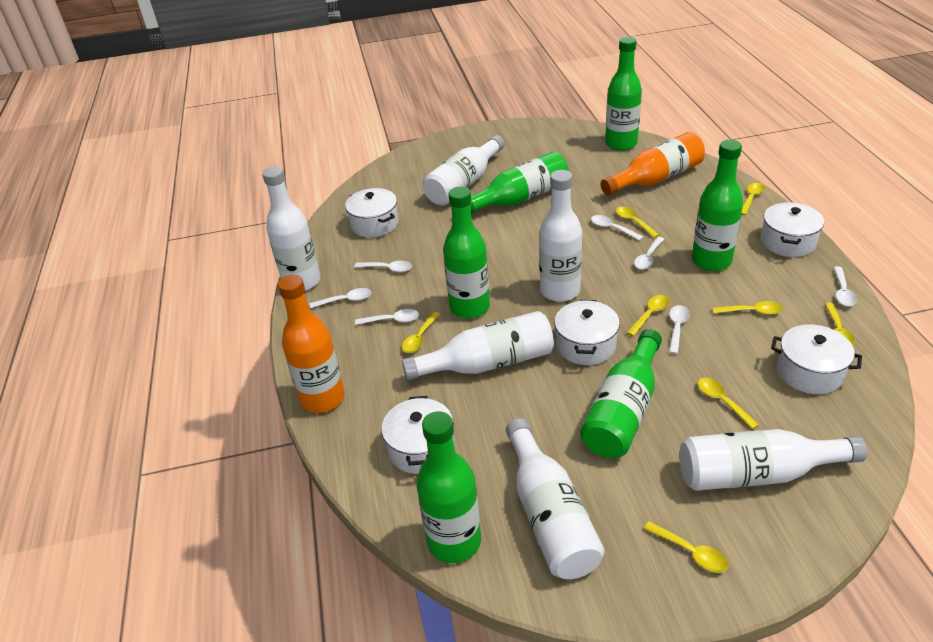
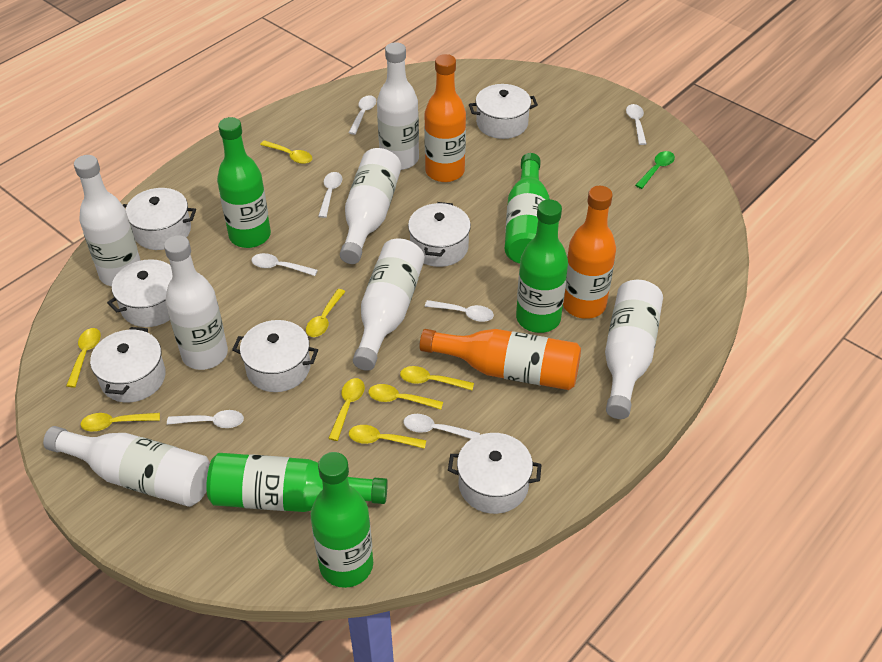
green bottle: 6 -> 5
green spoon: 0 -> 1
orange bottle: 2 -> 3
white bottle: 6 -> 7
white pot: 5 -> 7

